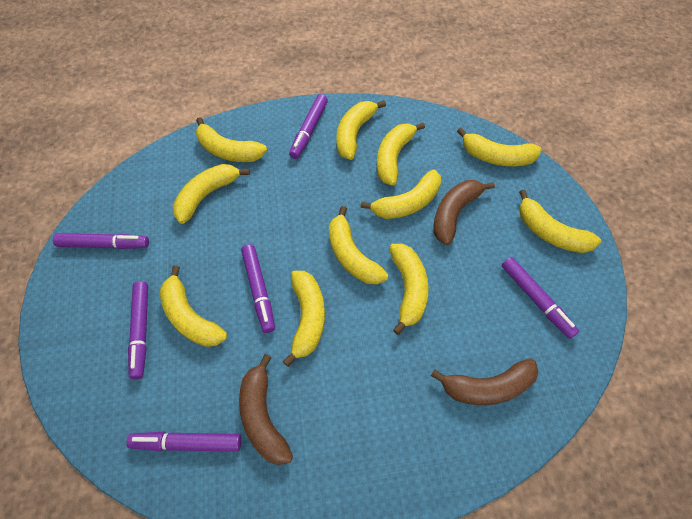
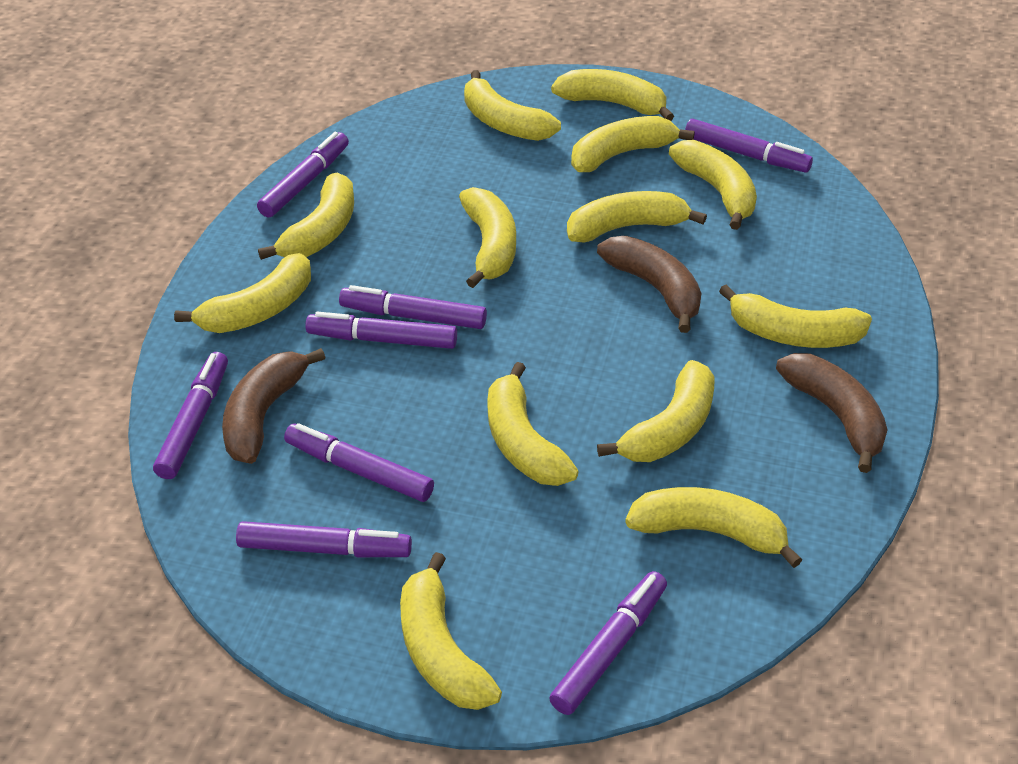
purple marker: 6 -> 8
yellow banana: 11 -> 13

